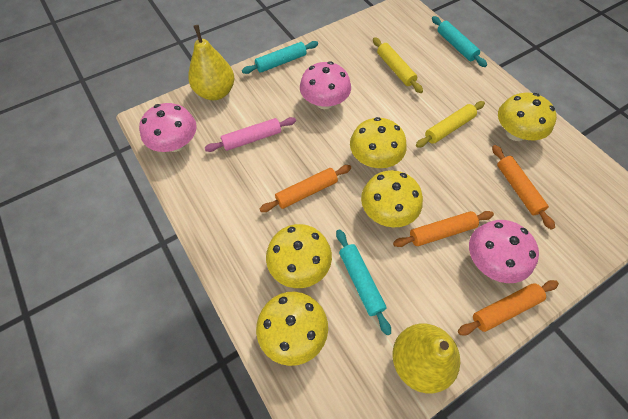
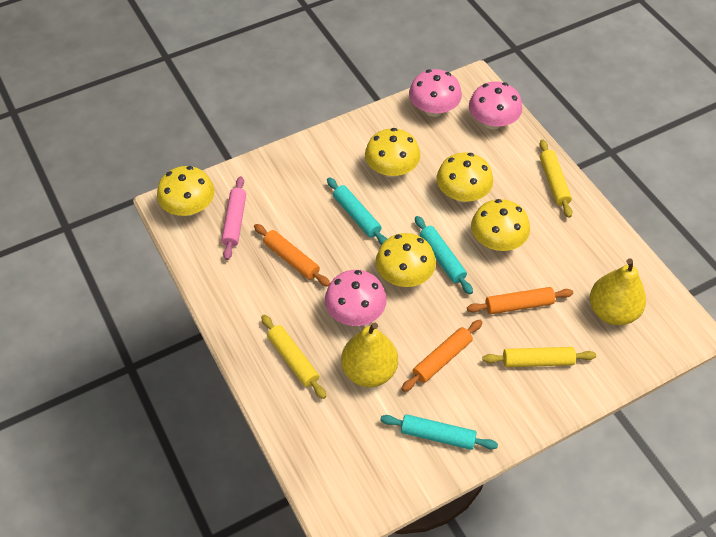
orange rolling pin: 4 -> 3
yellow rolling pin: 2 -> 3

